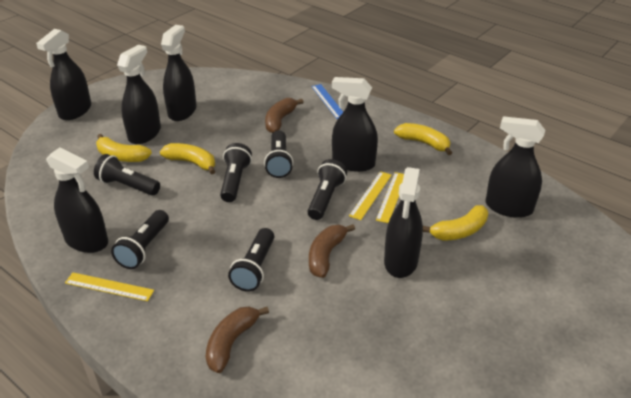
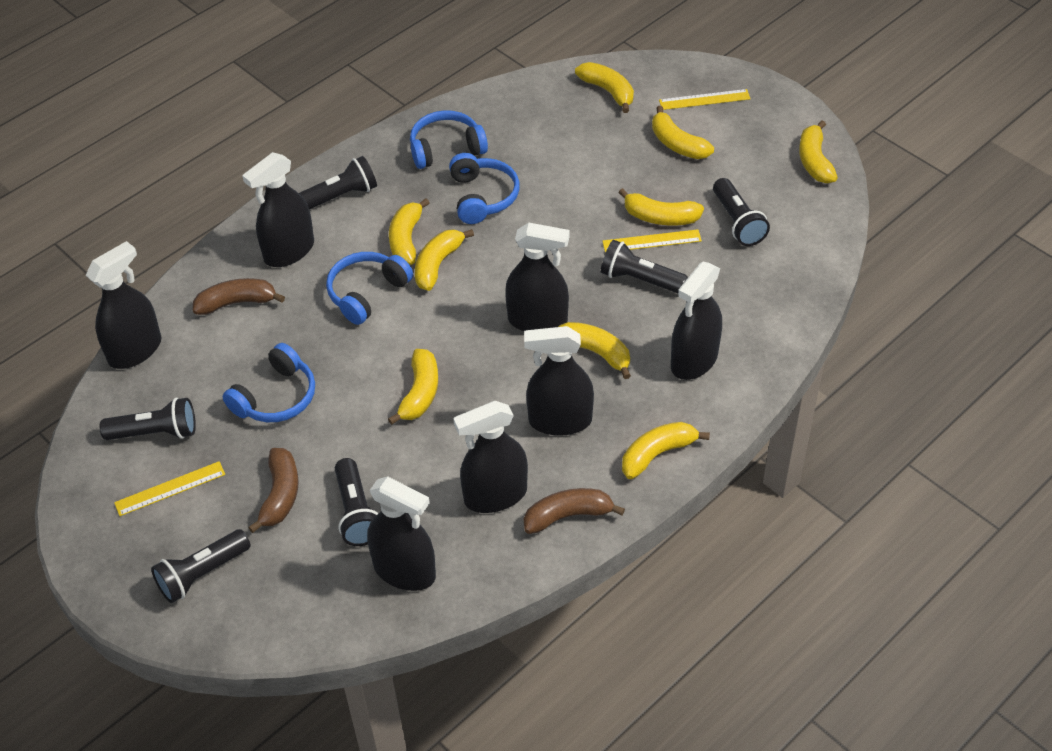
blue headphones: 0 -> 4
blue ruler: 1 -> 0
yellow banana: 4 -> 9

